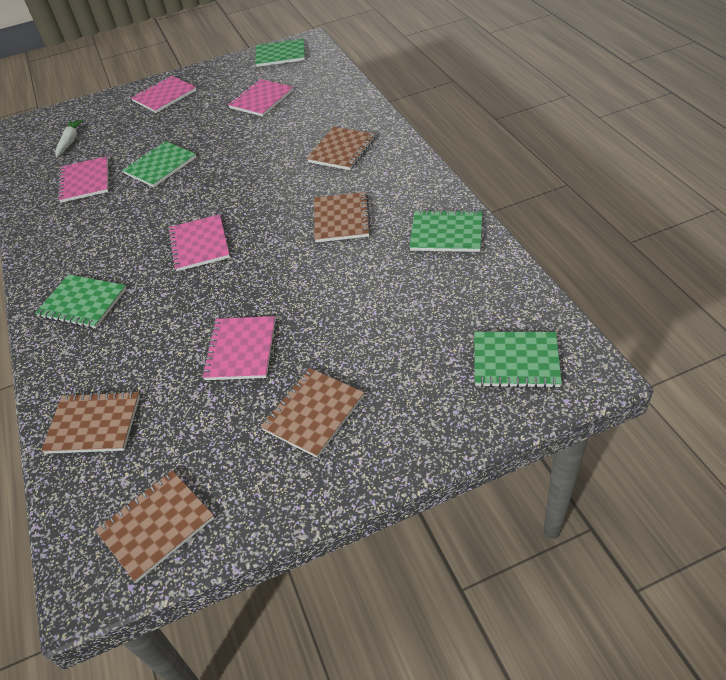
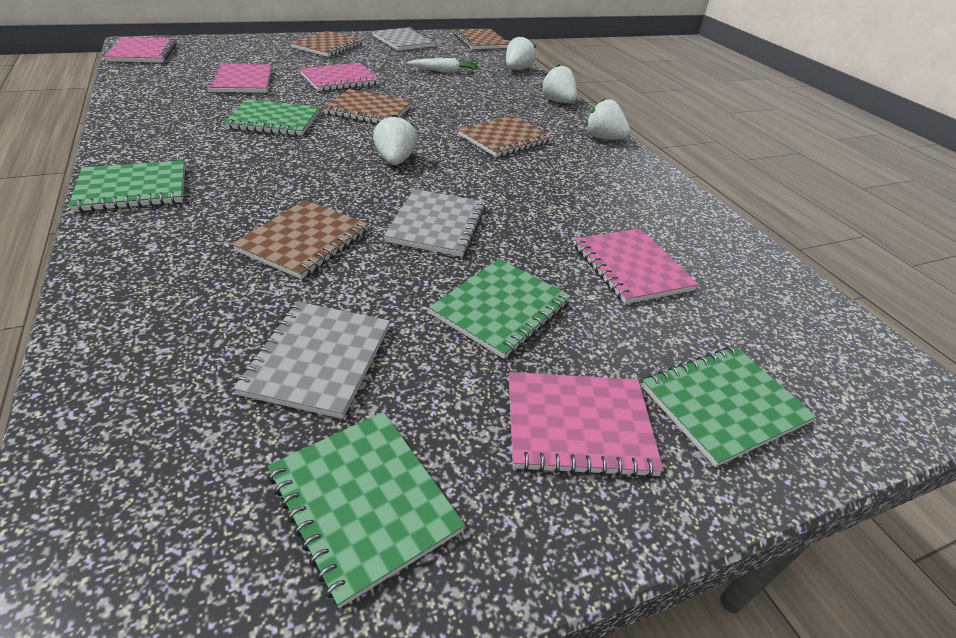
grey notebook: 0 -> 3
white strawberry: 0 -> 4

